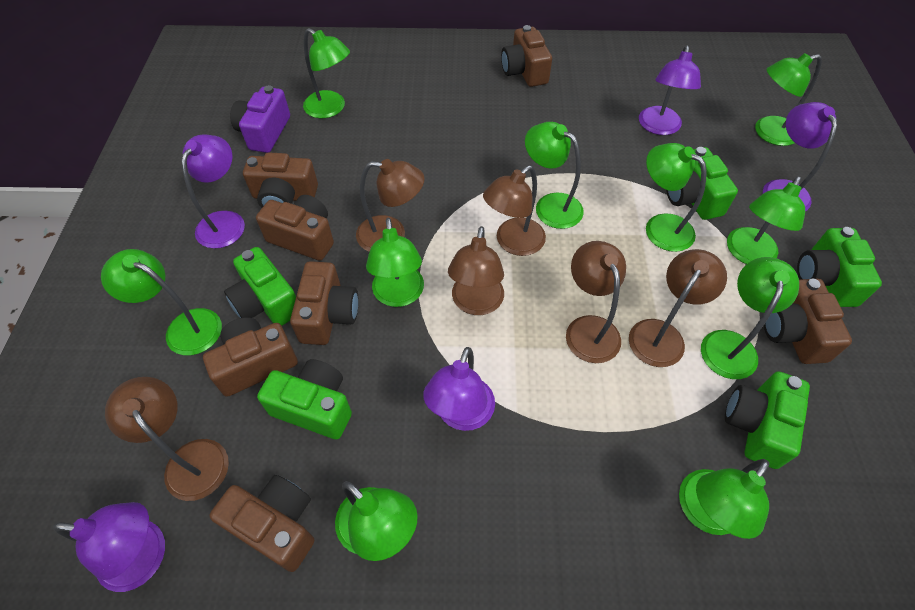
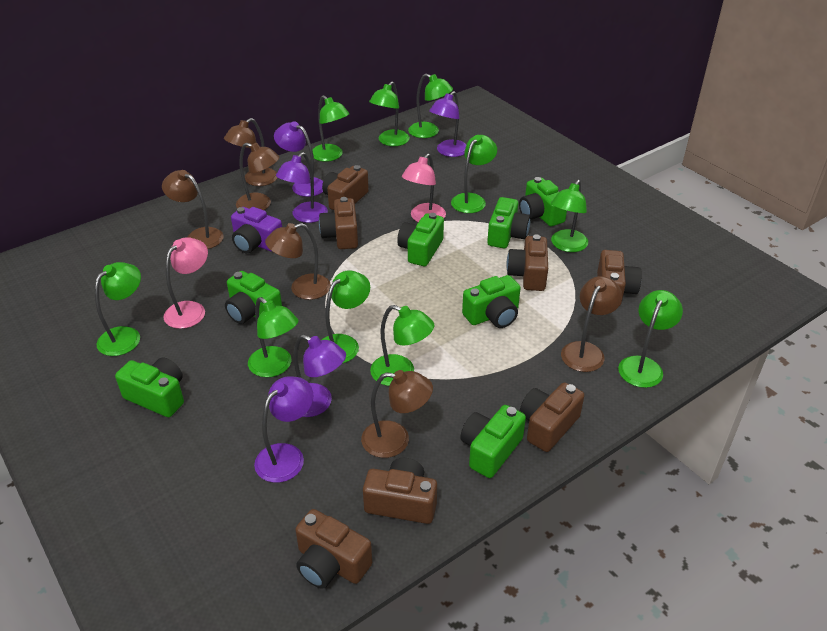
green camera: 5 -> 7
pink lamp: 0 -> 2

